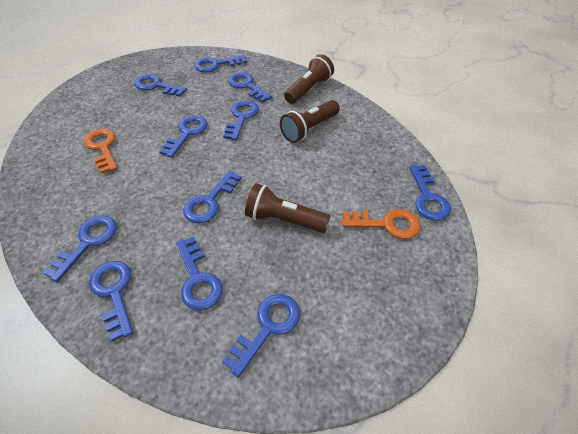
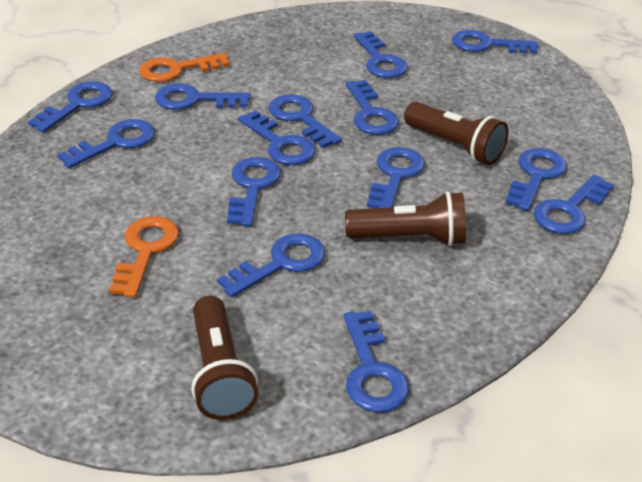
blue key: 11 -> 14

